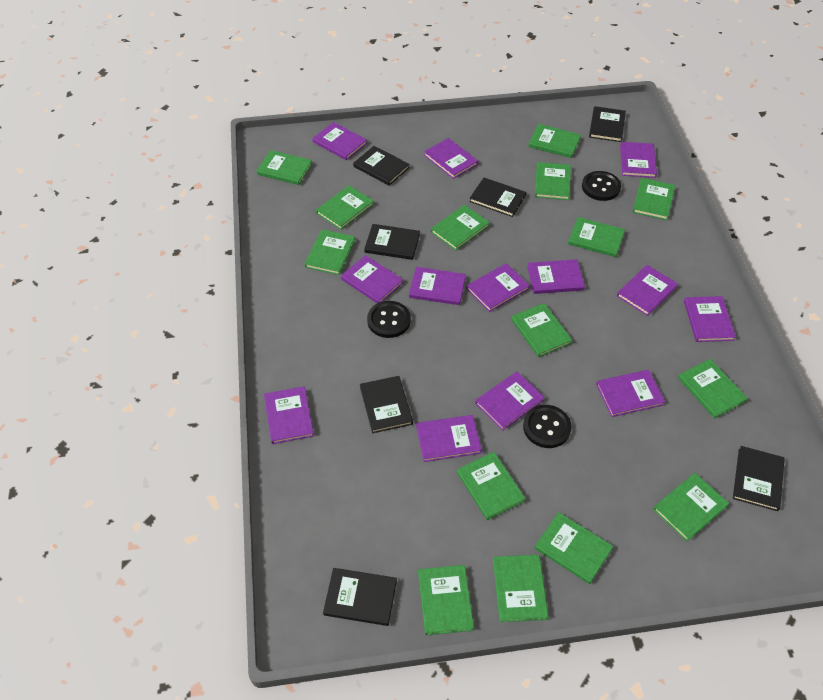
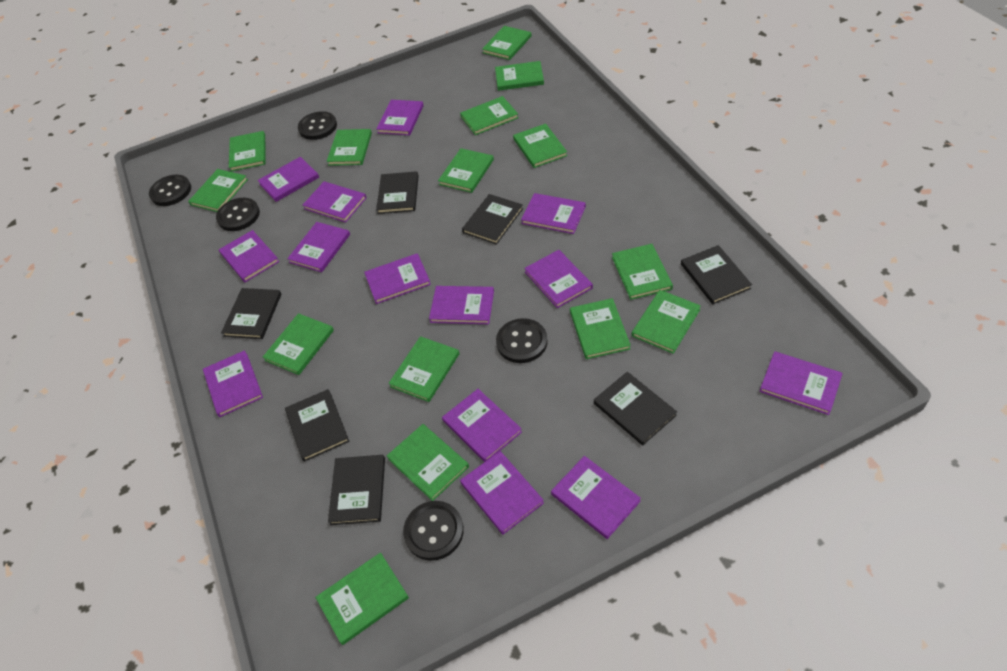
black button: 3 -> 5
purple book: 13 -> 14

